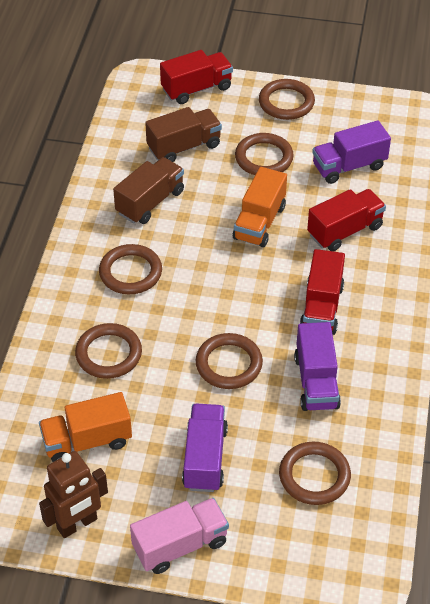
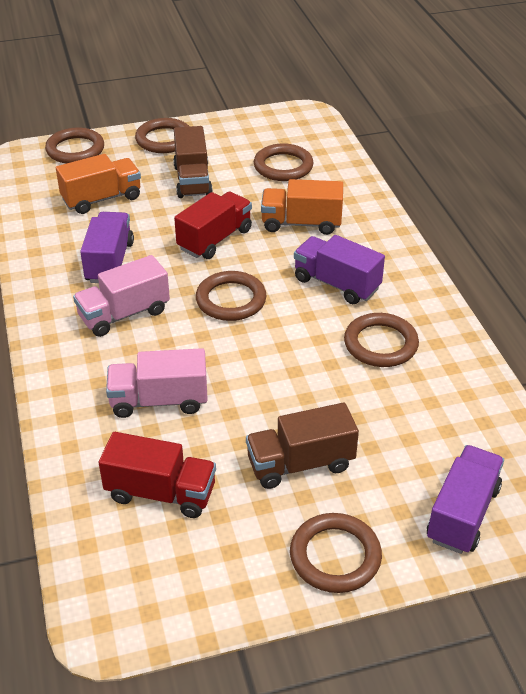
brown robot: 1 -> 0
pink truck: 1 -> 2
red truck: 3 -> 2

